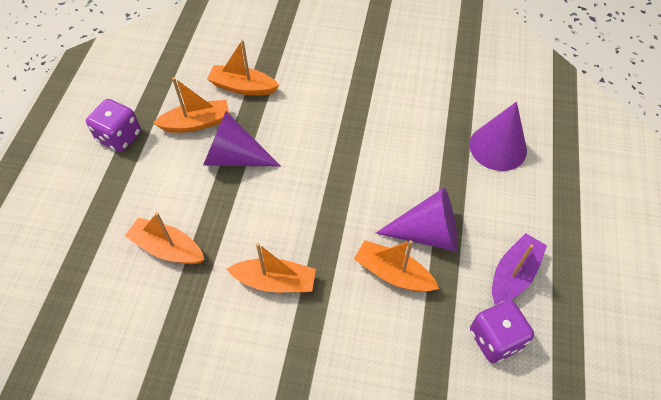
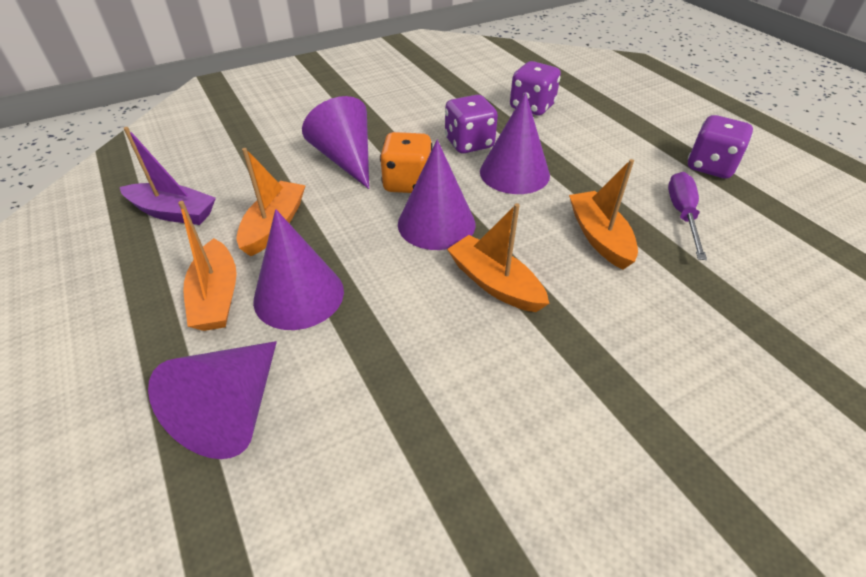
orange boat: 5 -> 4
orange dice: 0 -> 1
purple cone: 3 -> 5
purple dice: 2 -> 3
purple screwdriver: 0 -> 1

